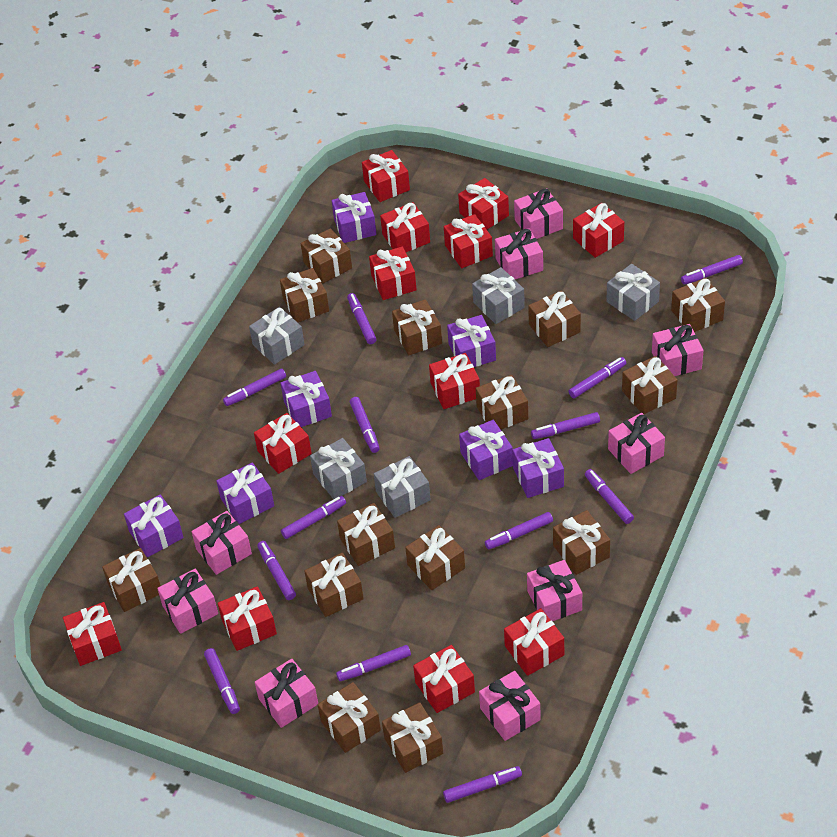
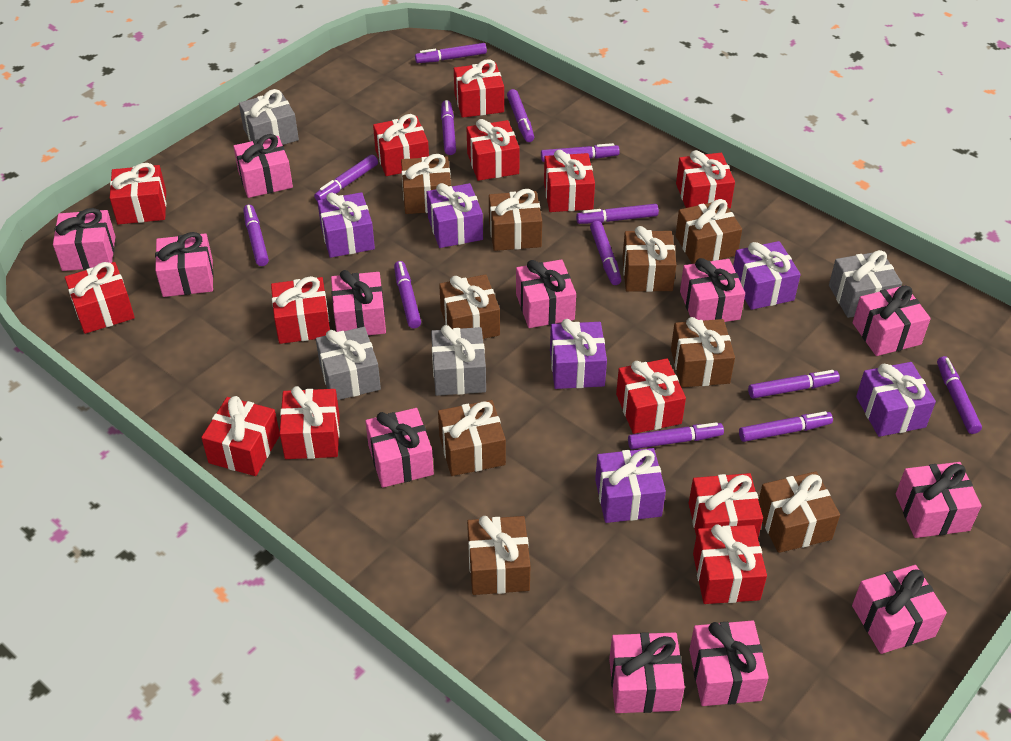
brown gift: 14 -> 9
grey gift: 5 -> 4
pink gift: 9 -> 12
purple gift: 7 -> 6
red gift: 12 -> 13

